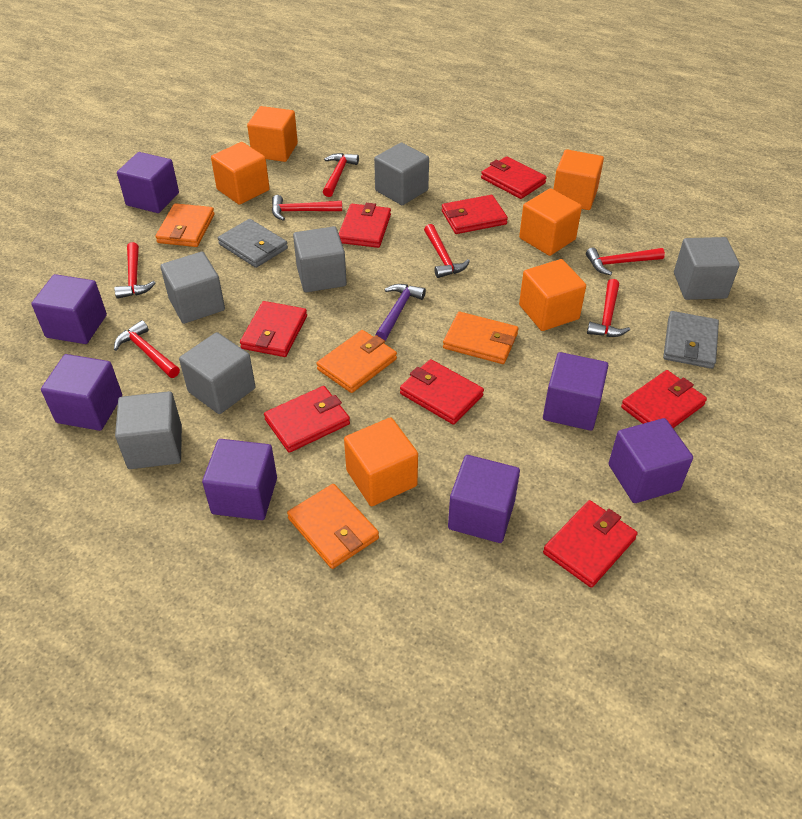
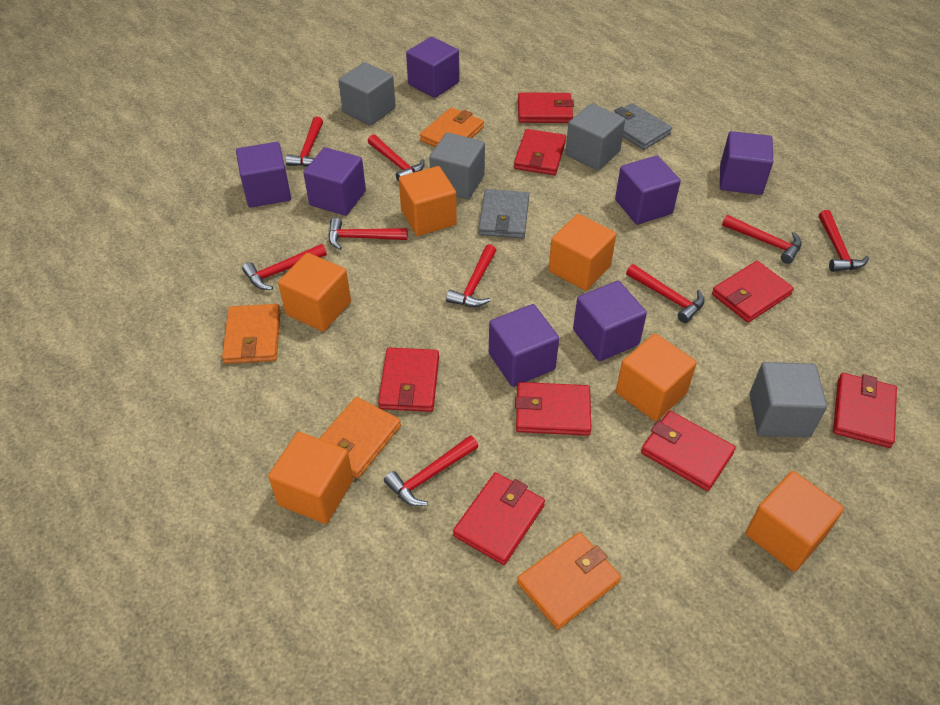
grey cube: 6 -> 4
purple hammer: 1 -> 0
red hammer: 7 -> 9

